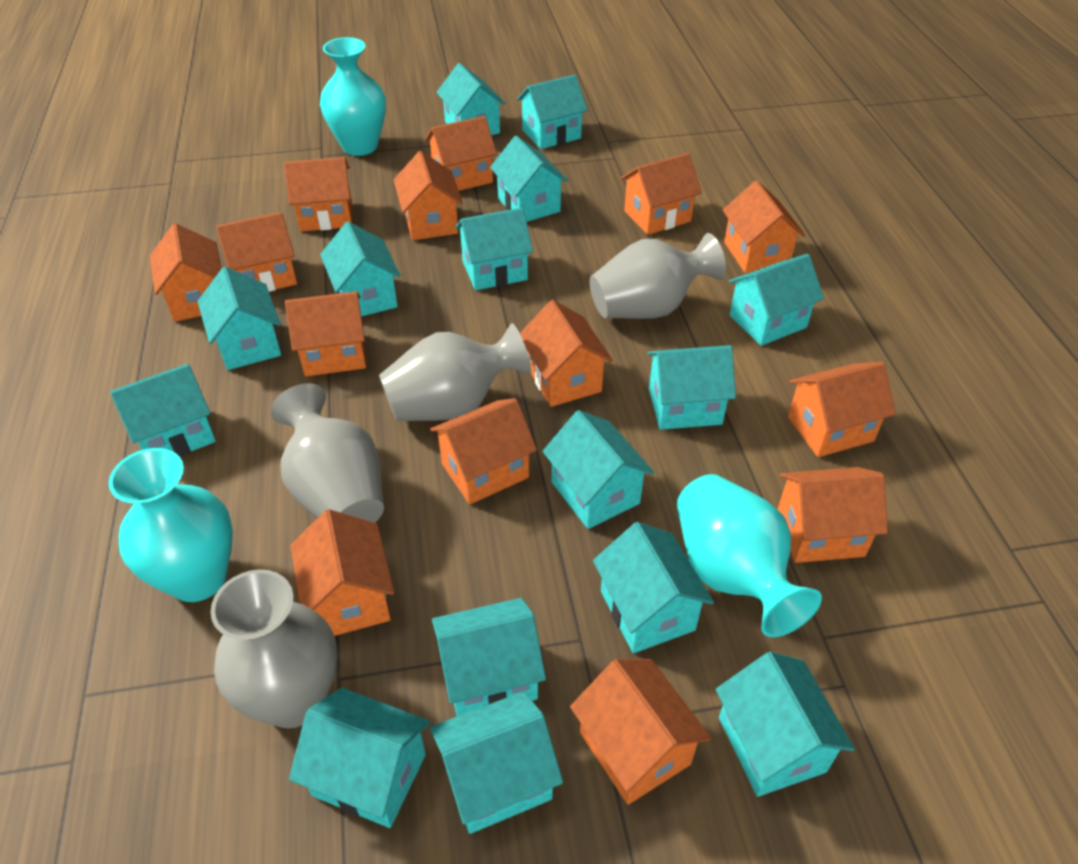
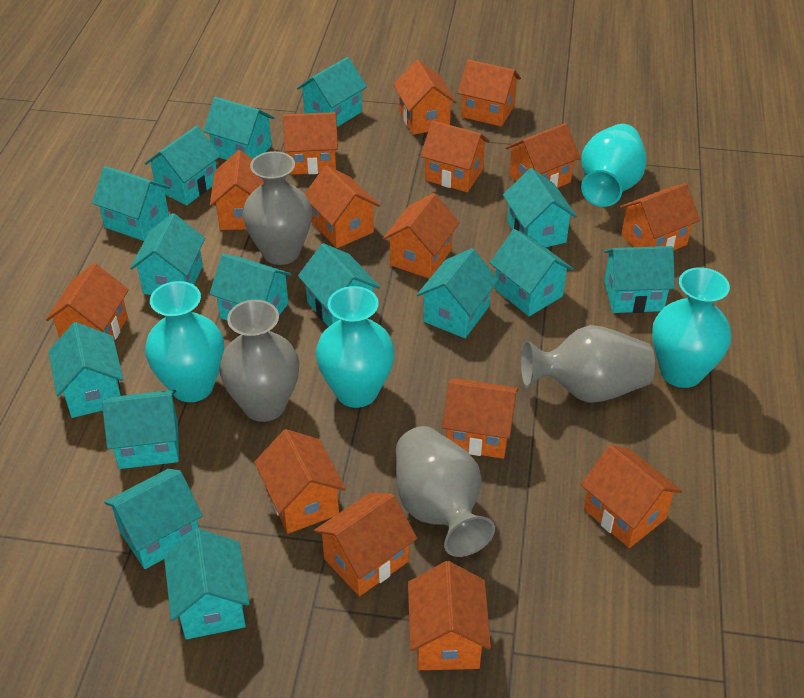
orange house: 14 -> 15
turquoise vase: 3 -> 4

